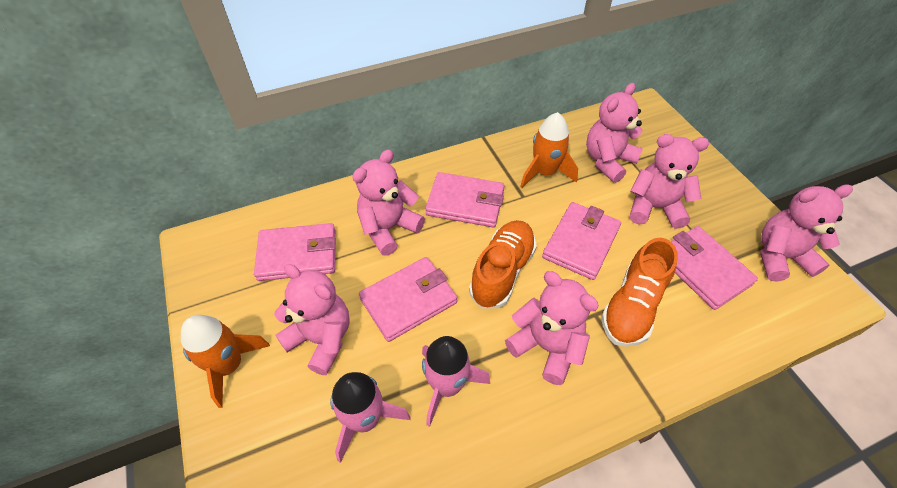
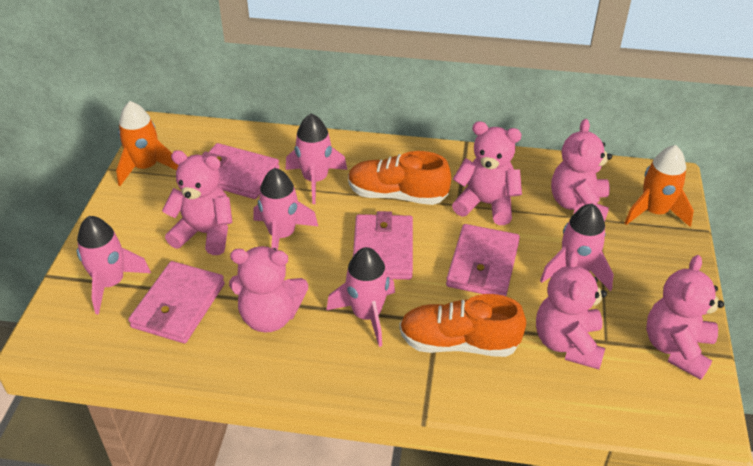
pink rocket: 2 -> 5
pink wallet: 5 -> 4

